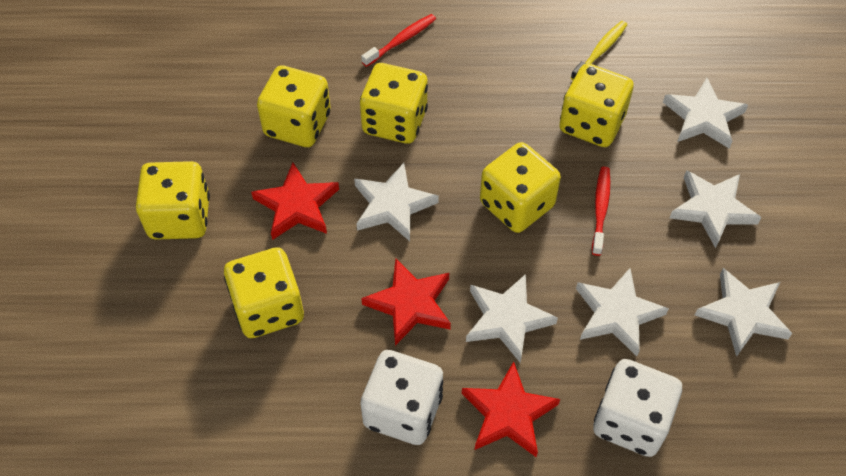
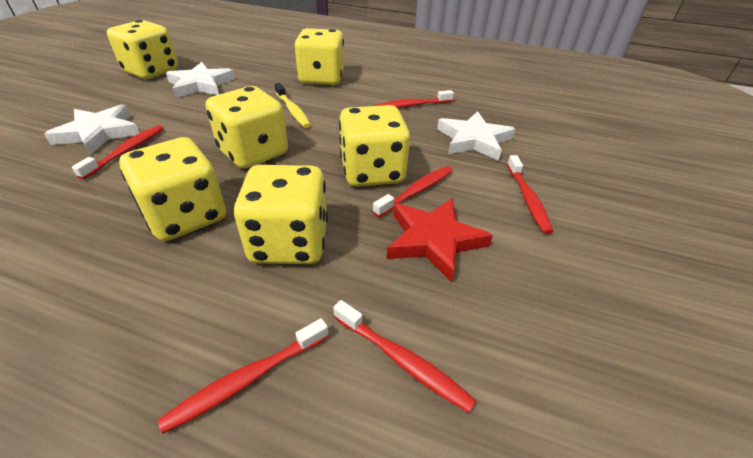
red star: 3 -> 1
red toothbrush: 2 -> 6
white dice: 2 -> 0
white star: 6 -> 3

